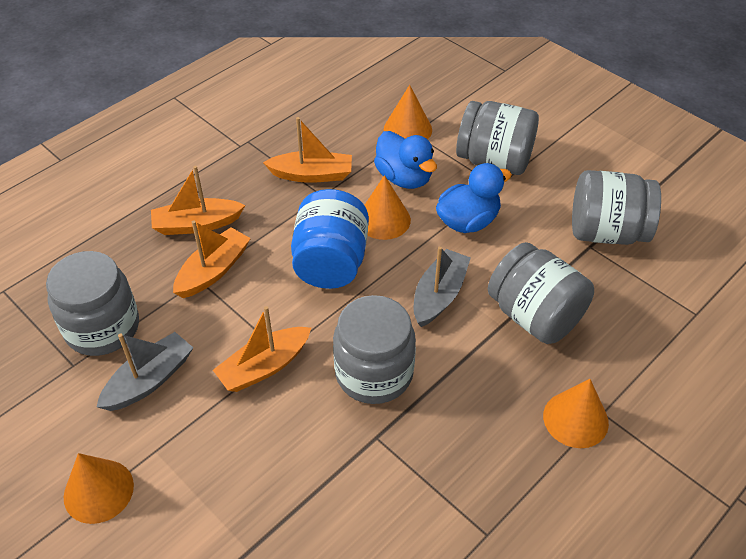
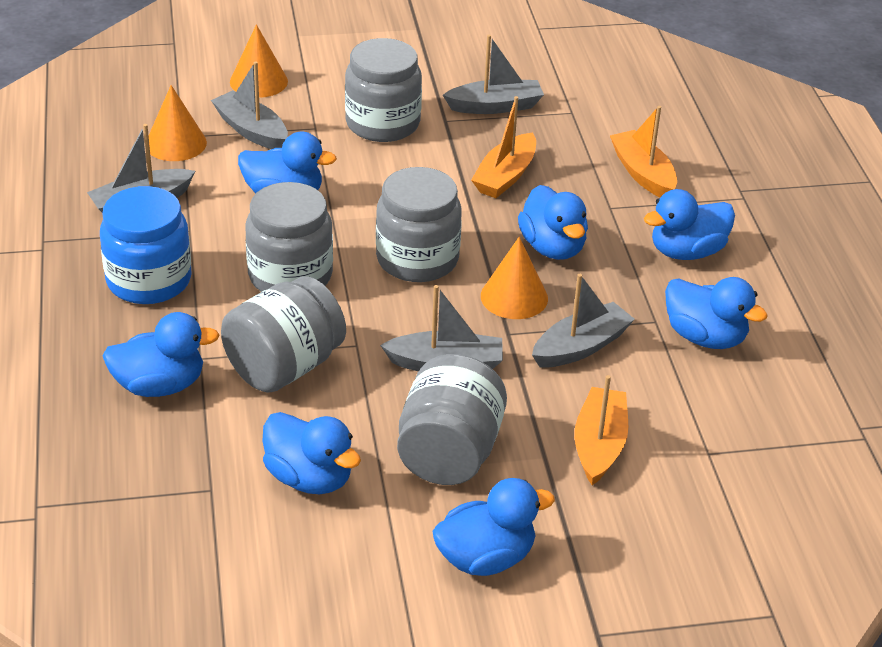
blue duck: 2 -> 7
grey boat: 2 -> 5
orange boat: 4 -> 3
orange cone: 4 -> 3

